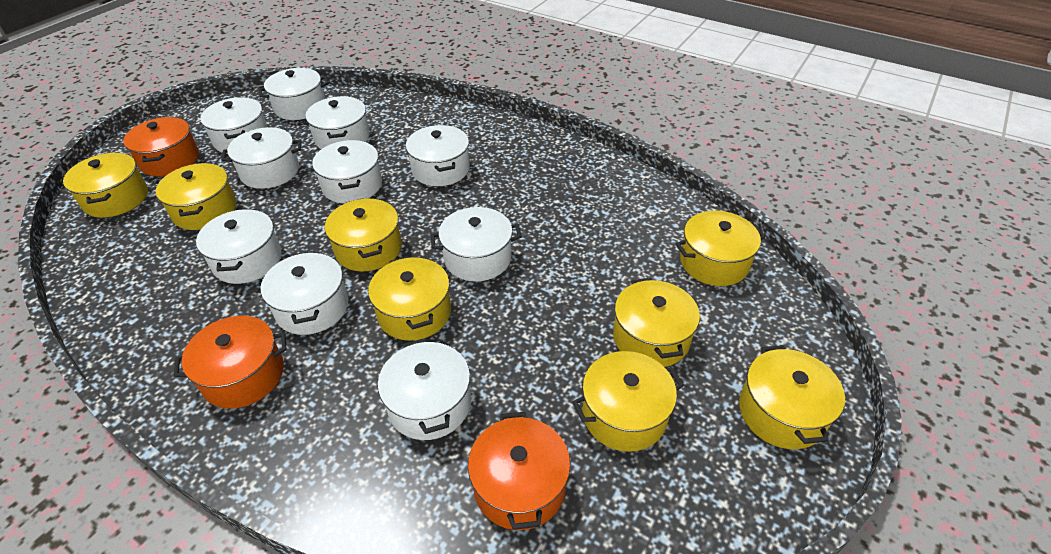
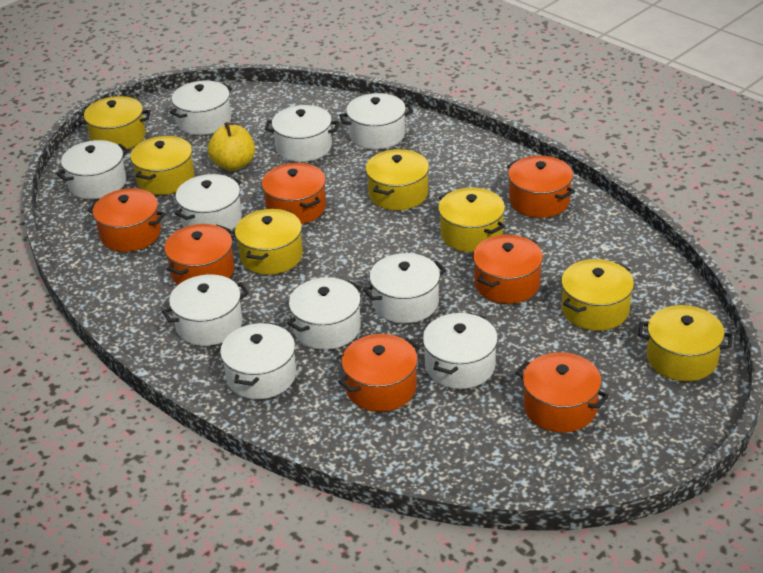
orange pot: 3 -> 7
yellow apple: 0 -> 1
yellow pot: 8 -> 7

